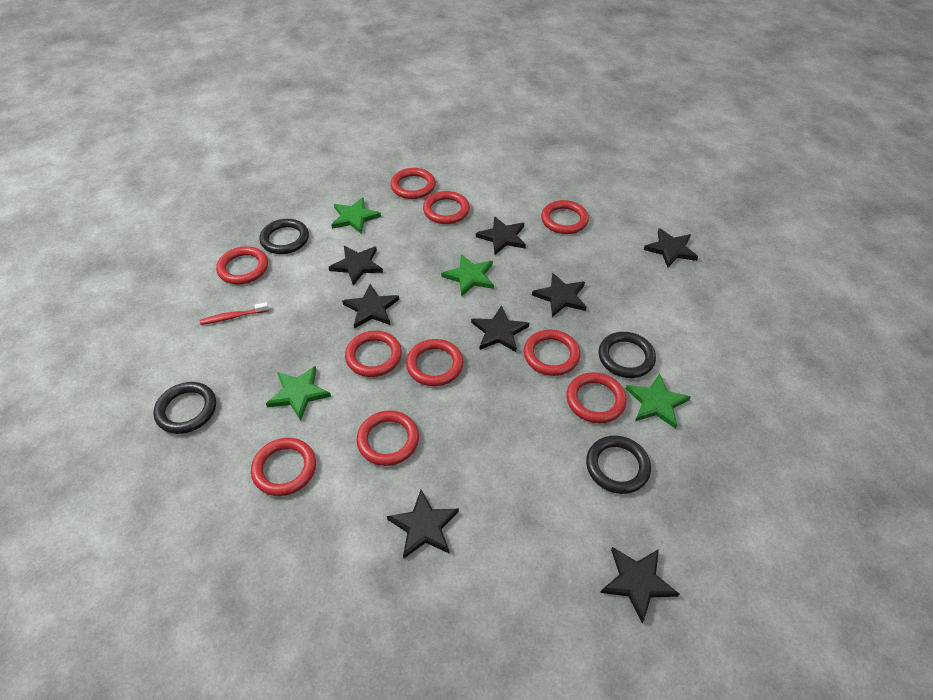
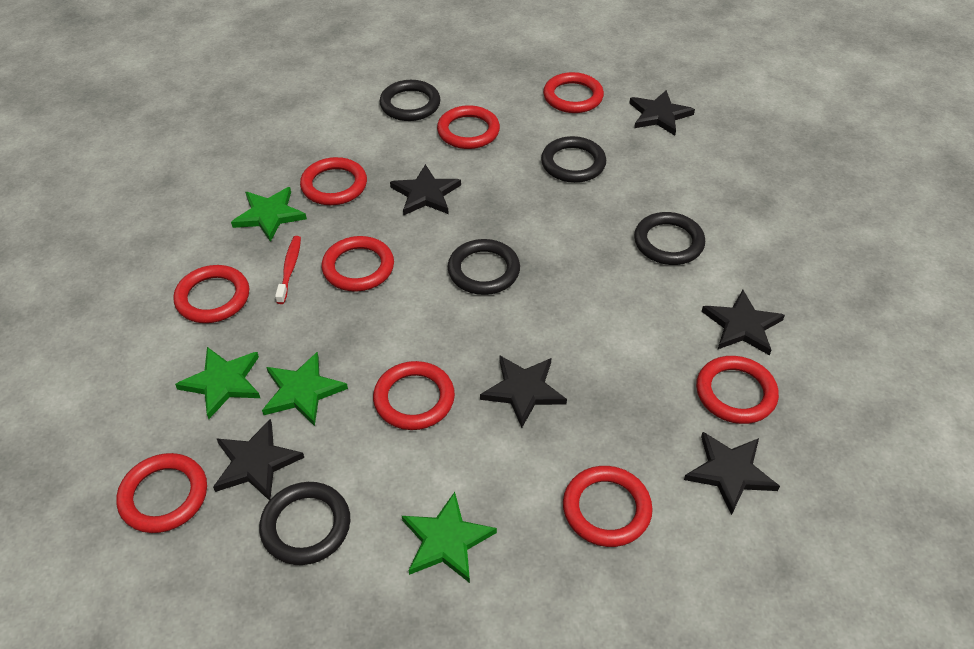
black ring: 4 -> 5
black star: 8 -> 6
red ring: 10 -> 9

